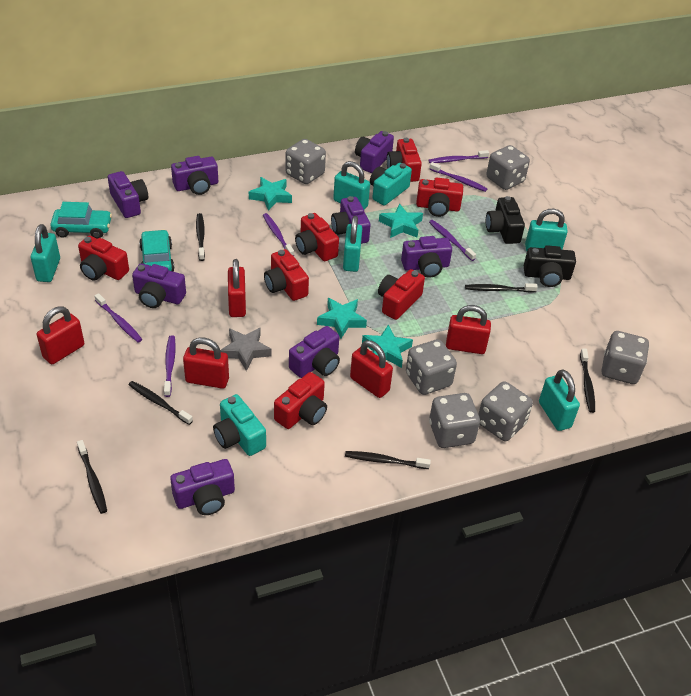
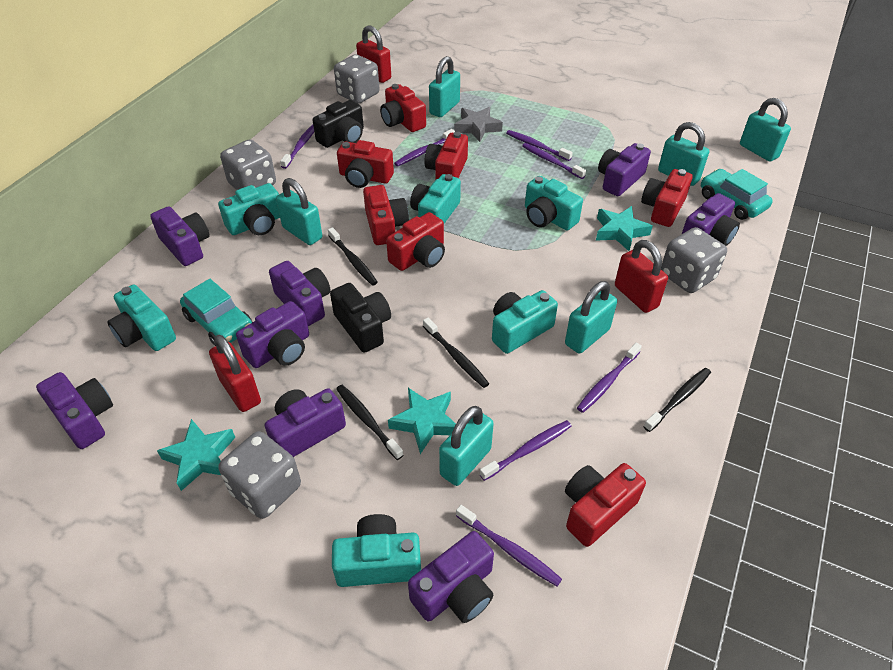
black toothbrush: 6 -> 4
grey dice: 6 -> 4
purple toothbrush: 6 -> 7
red padlock: 5 -> 3
turquoise camera: 2 -> 6
turquoise padlock: 5 -> 6
turquoise star: 4 -> 3

